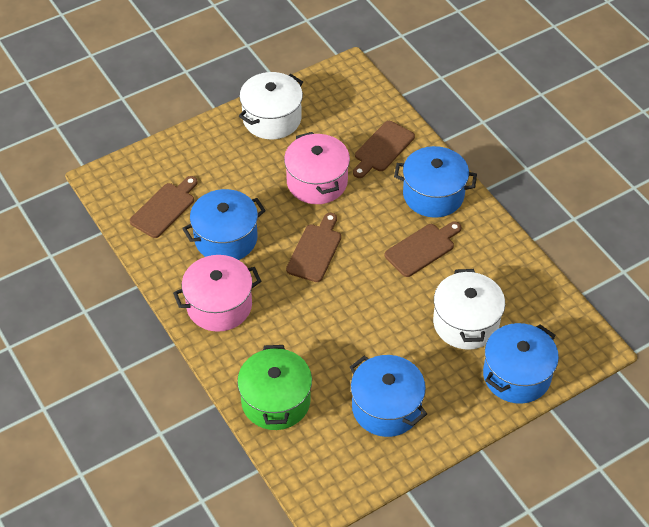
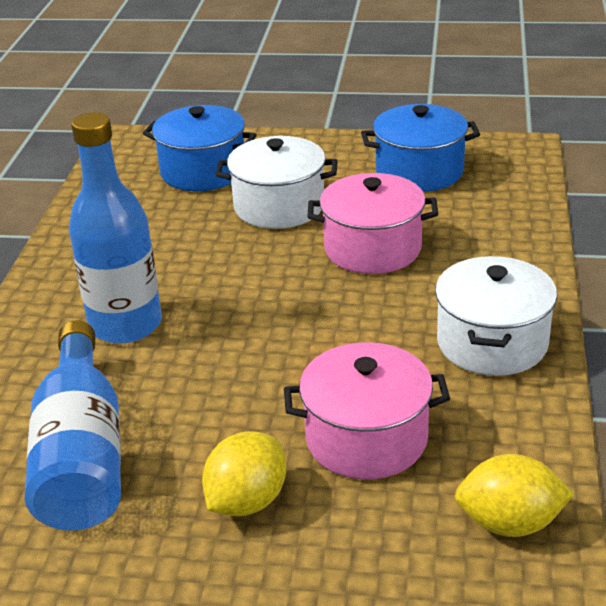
blue bottle: 0 -> 2
blue pot: 4 -> 2
brown cutting board: 4 -> 0
green pot: 1 -> 0
yellow lemon: 0 -> 2

